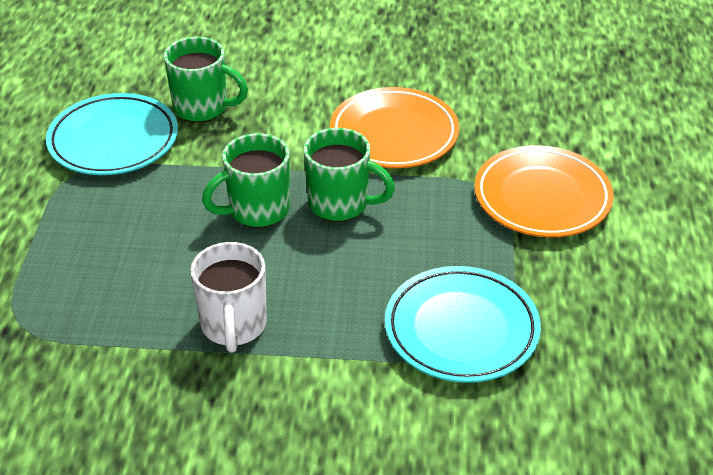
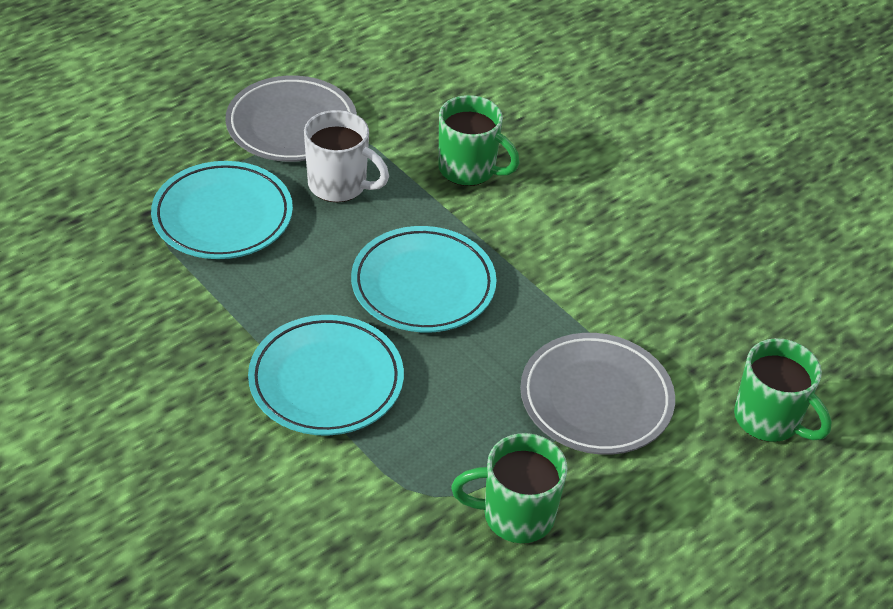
grey plate: 0 -> 2
orange plate: 2 -> 0
turquoise plate: 2 -> 3

